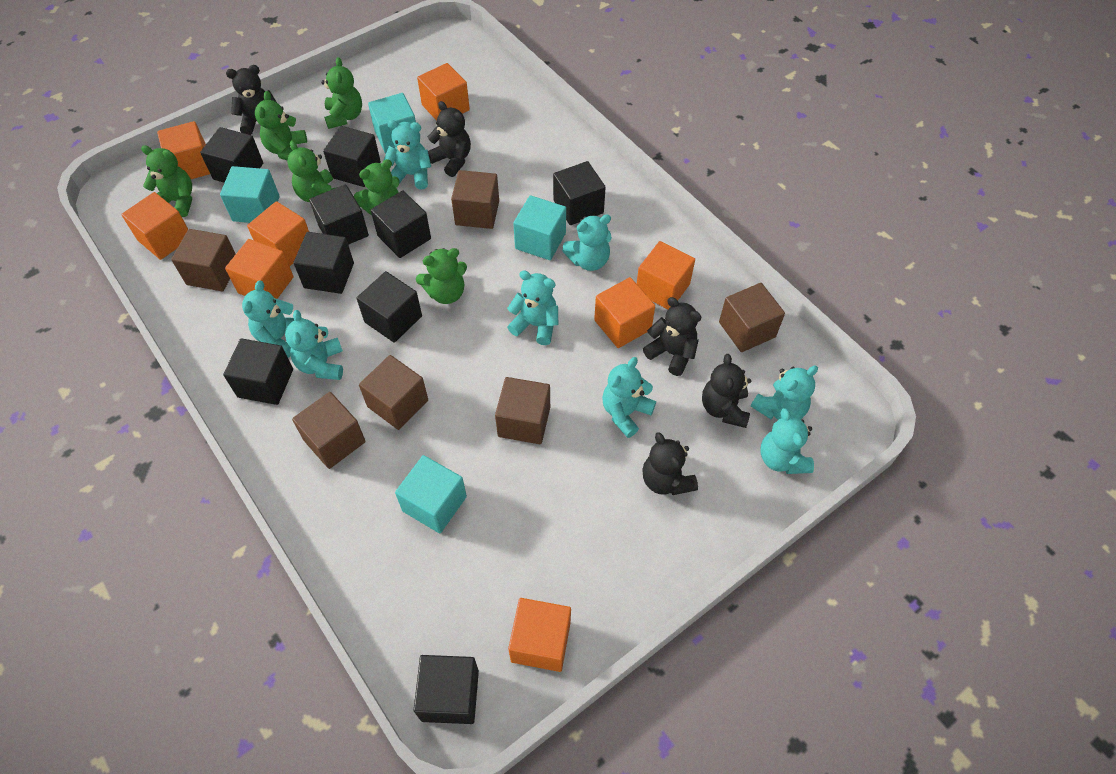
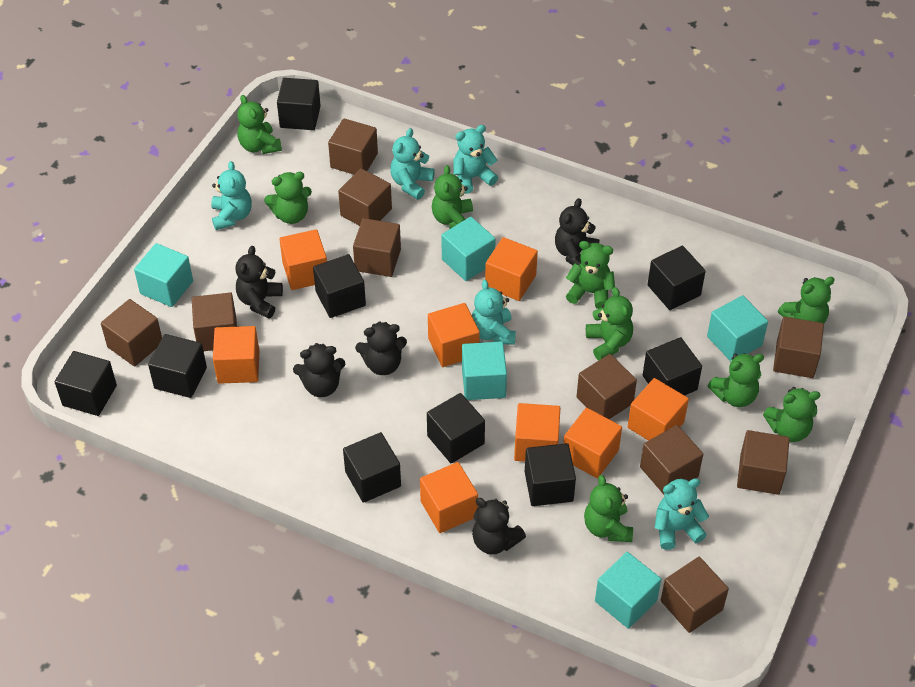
brown cube: 6 -> 10
green teddy bear: 6 -> 9
turquoise cube: 4 -> 5
turquoise teddy bear: 8 -> 5

